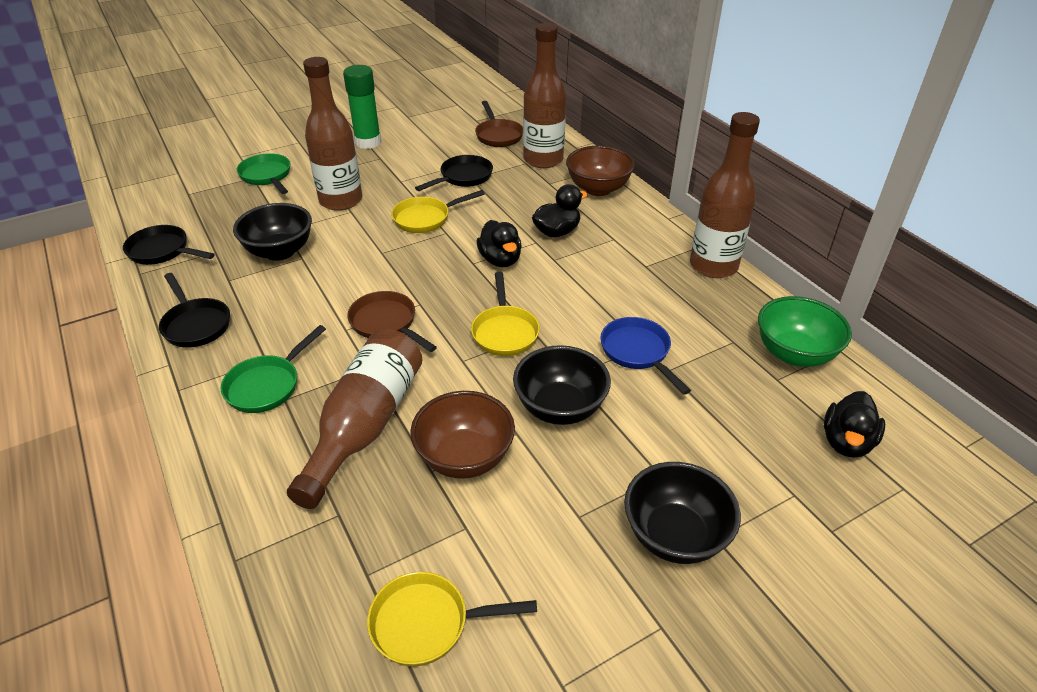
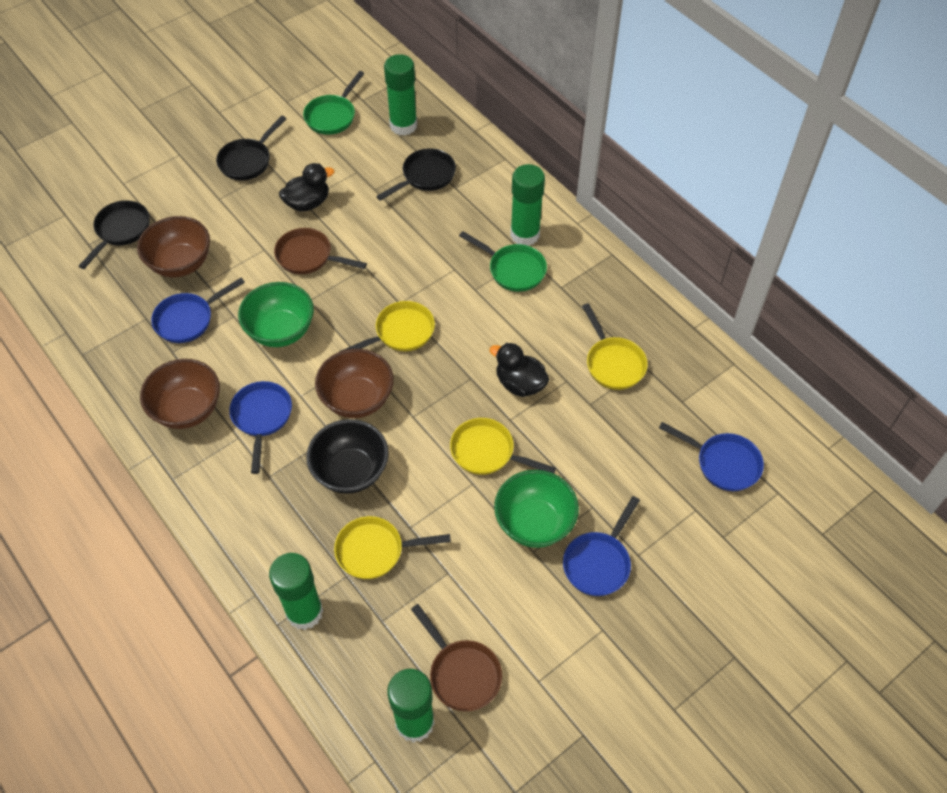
black bowl: 3 -> 1
black duck: 3 -> 2
blue pan: 1 -> 4
brown bottle: 4 -> 0
brown bowl: 2 -> 3
green bowl: 1 -> 2
green glue stick: 1 -> 4
yellow pan: 3 -> 4

